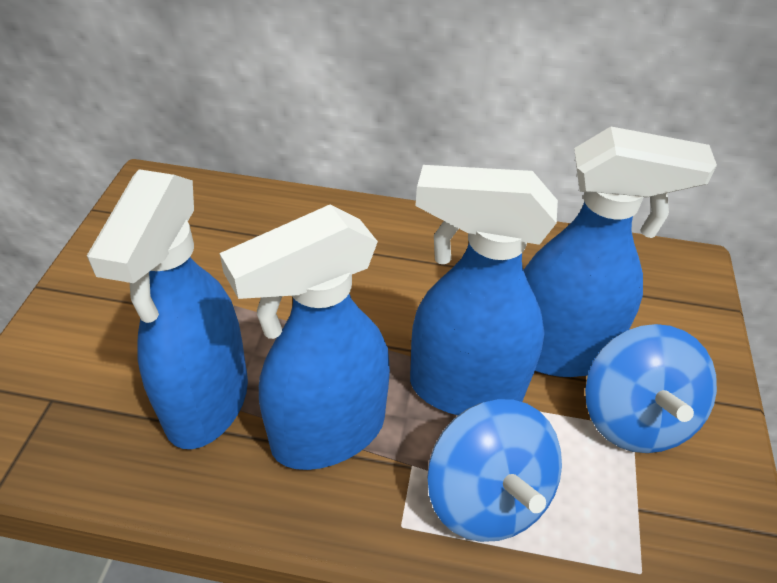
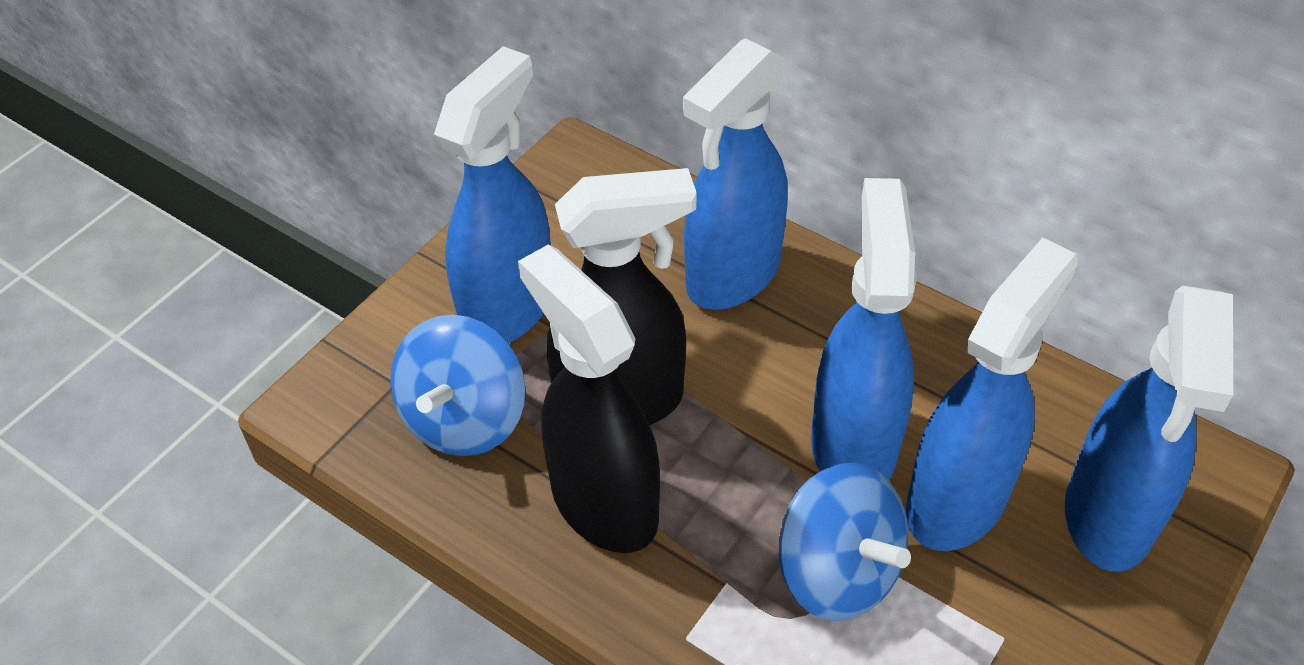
black spray bottle: 0 -> 2
blue spray bottle: 4 -> 5

